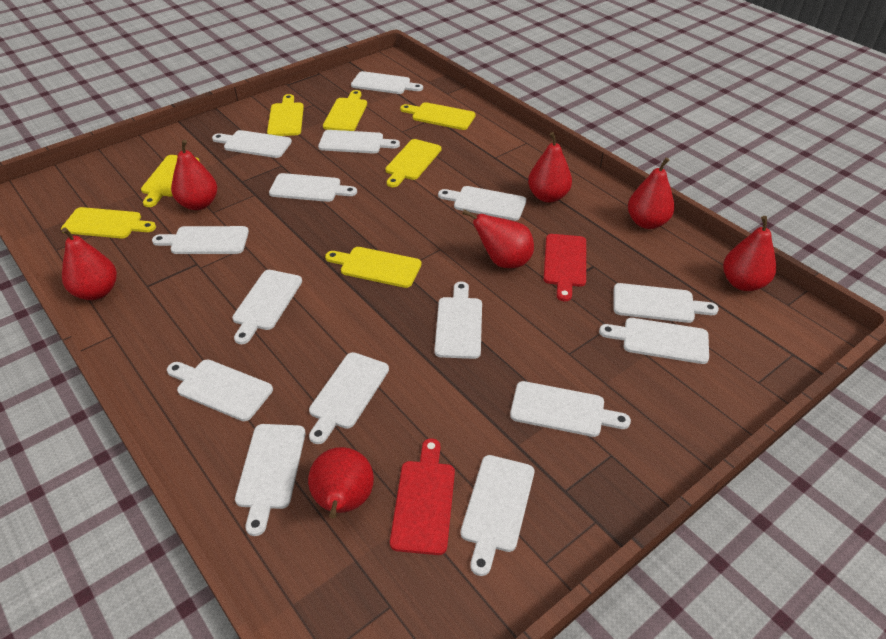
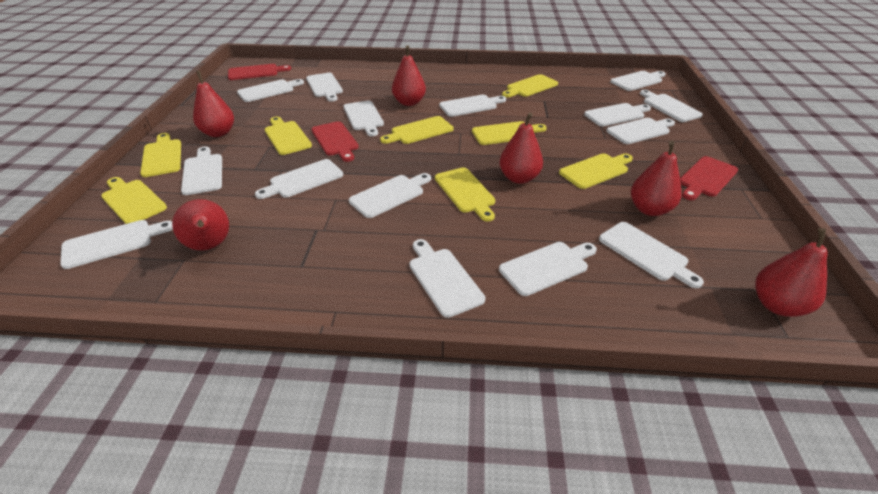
red cutting board: 2 -> 3
red pear: 7 -> 6
yellow cutting board: 7 -> 8

